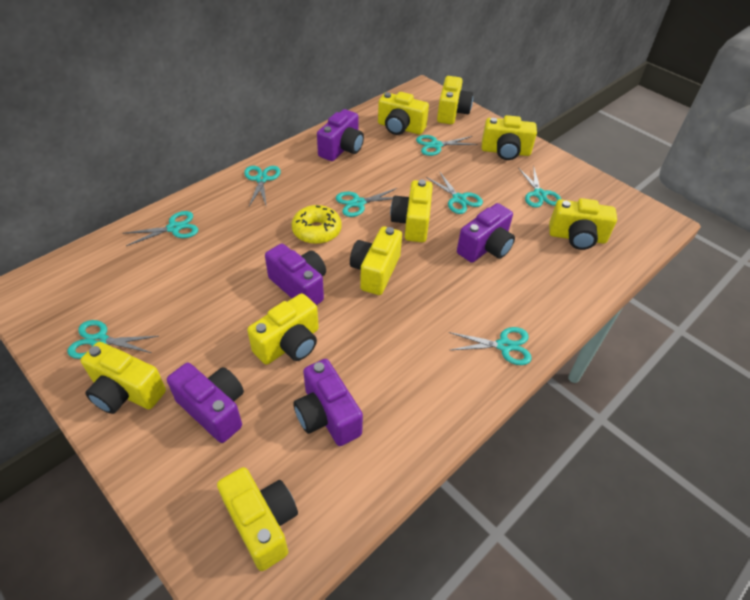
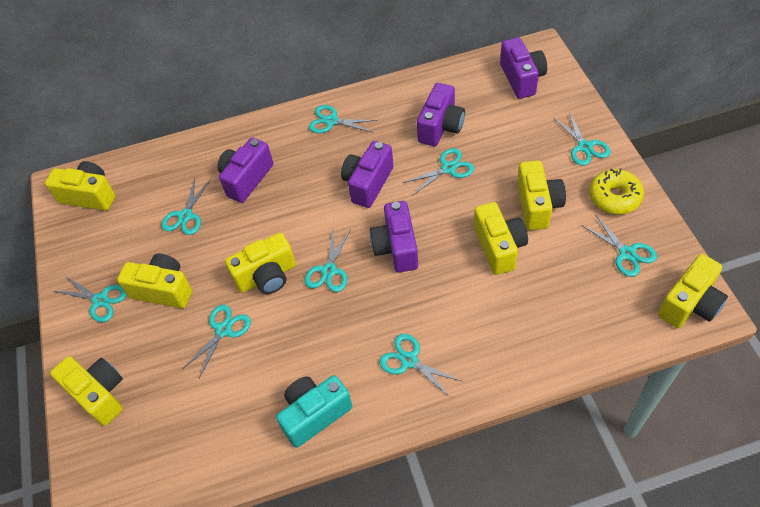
turquoise camera: 0 -> 1
turquoise scissors: 8 -> 9
yellow camera: 9 -> 7

